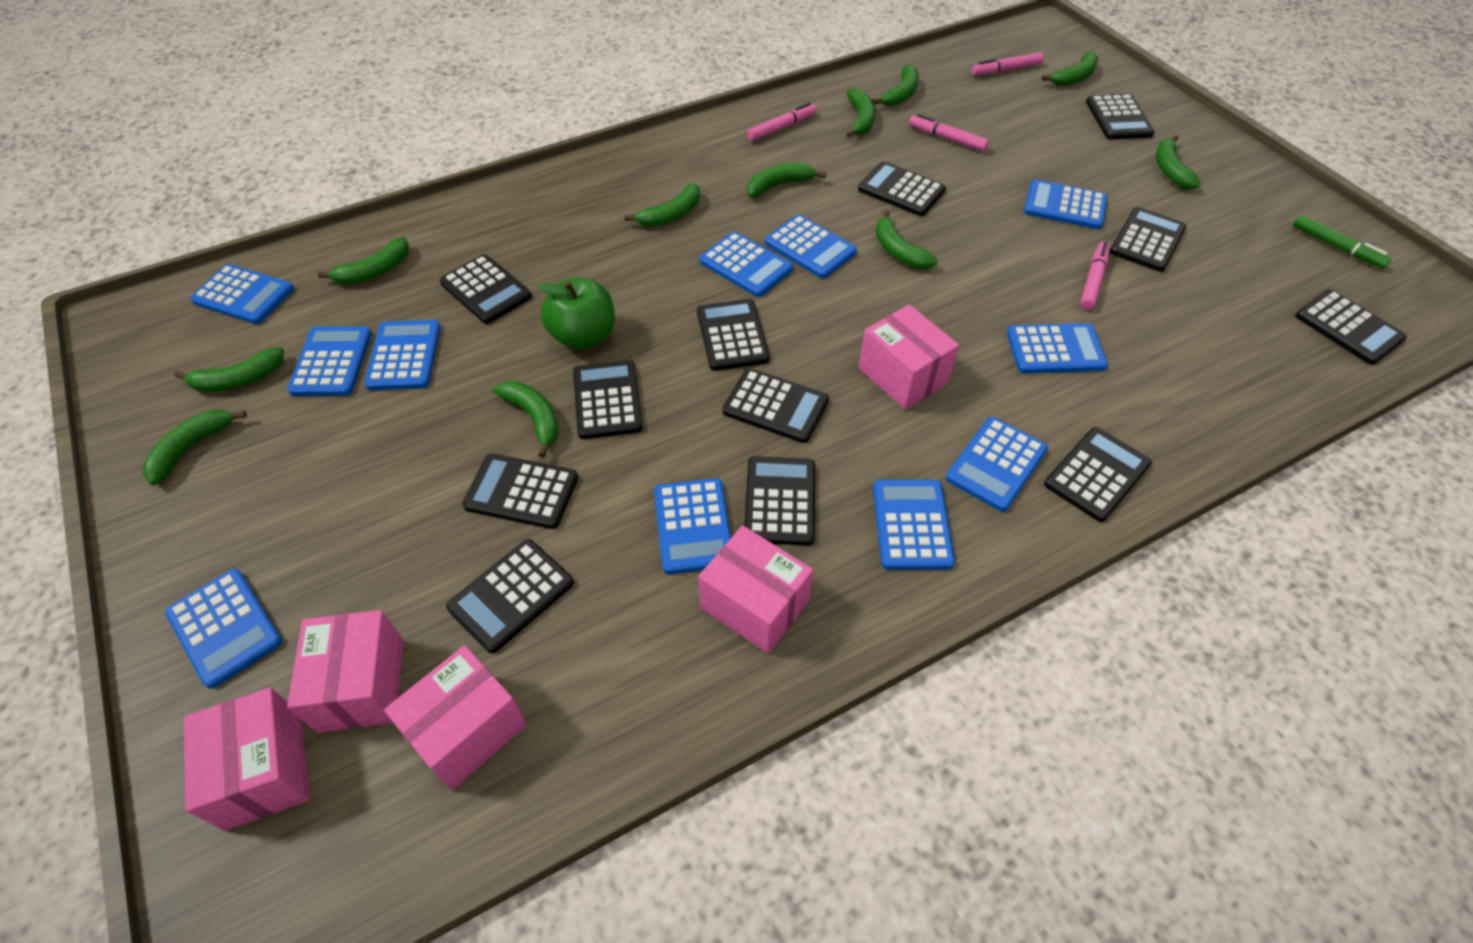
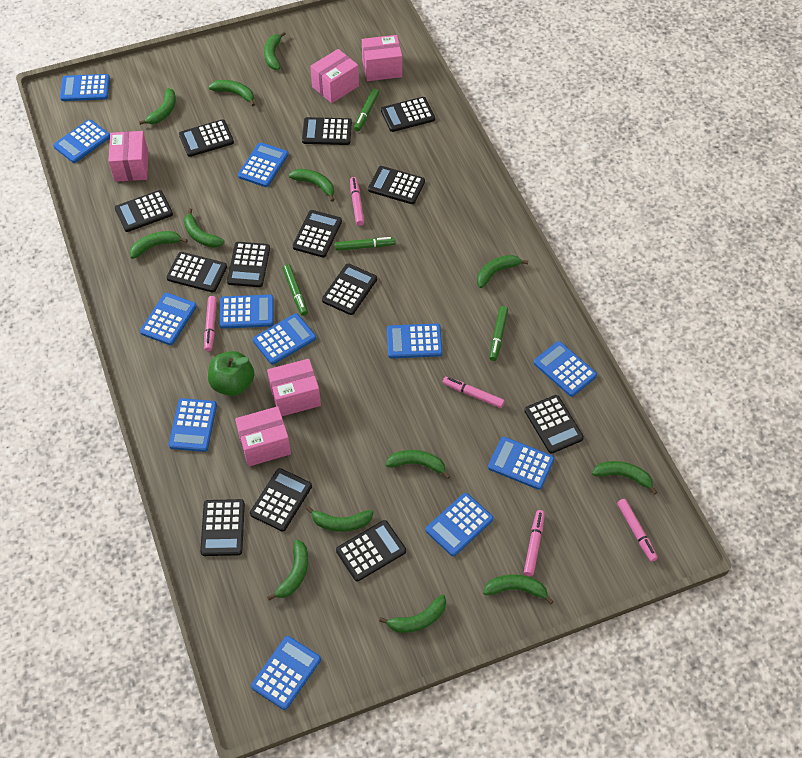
black calculator: 12 -> 13
blue calculator: 11 -> 12
green banana: 11 -> 13
green marker: 1 -> 4
pink marker: 4 -> 5

